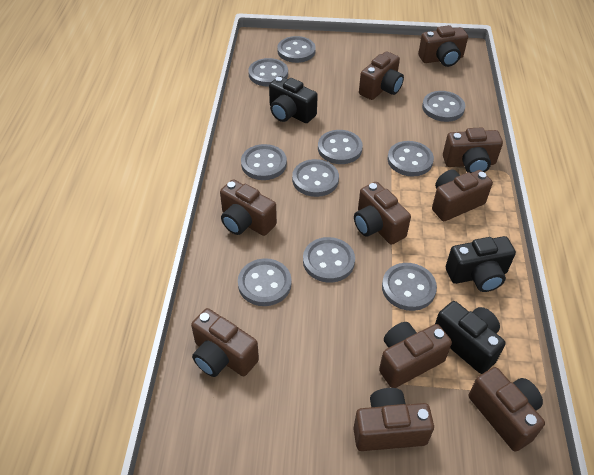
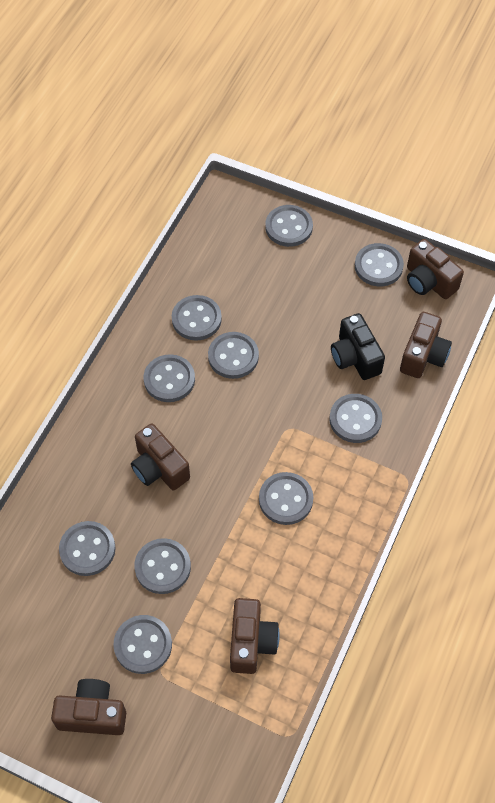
black camera: 3 -> 1
brown camera: 10 -> 5

